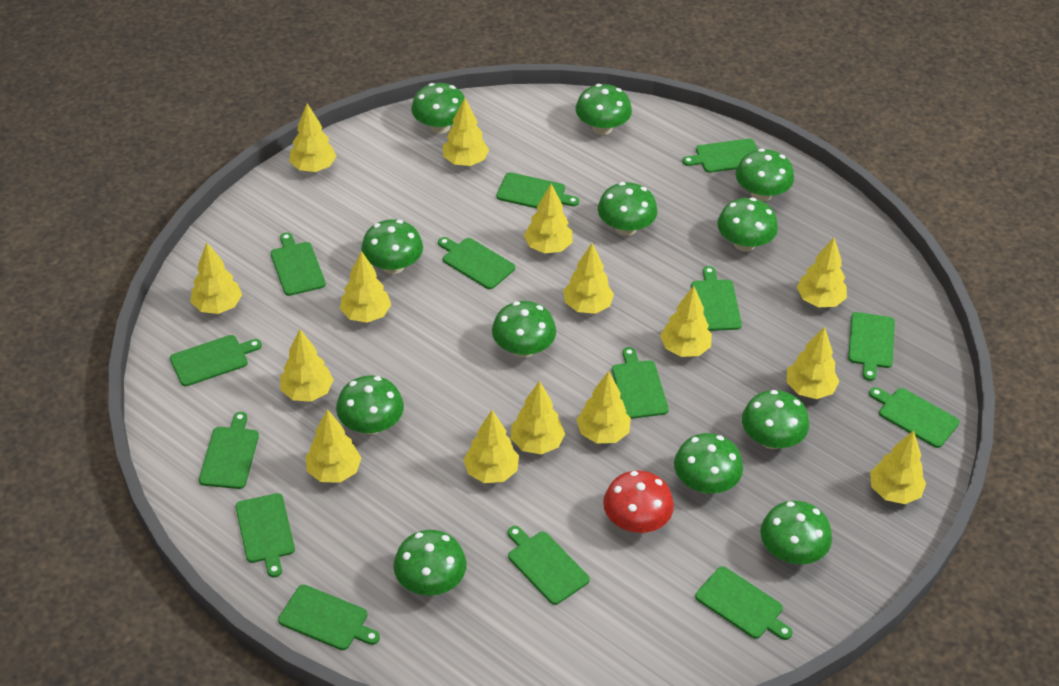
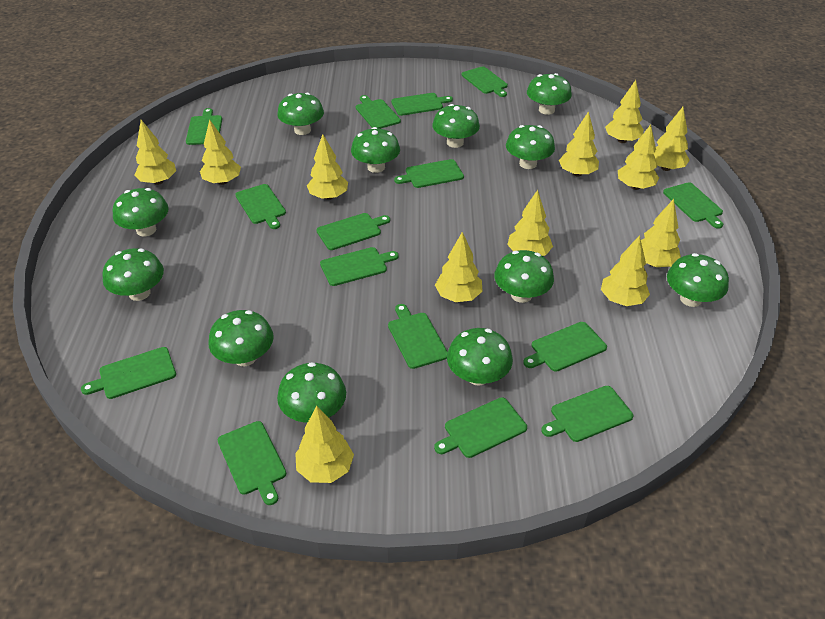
green cutting board: 14 -> 15
red mushroom: 1 -> 0
yellow tree: 15 -> 12

